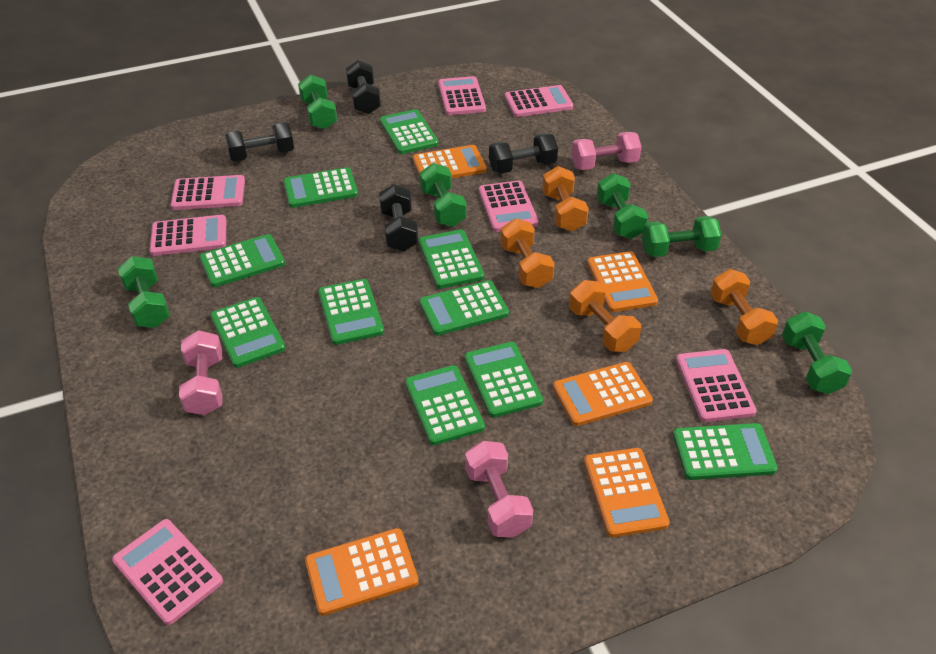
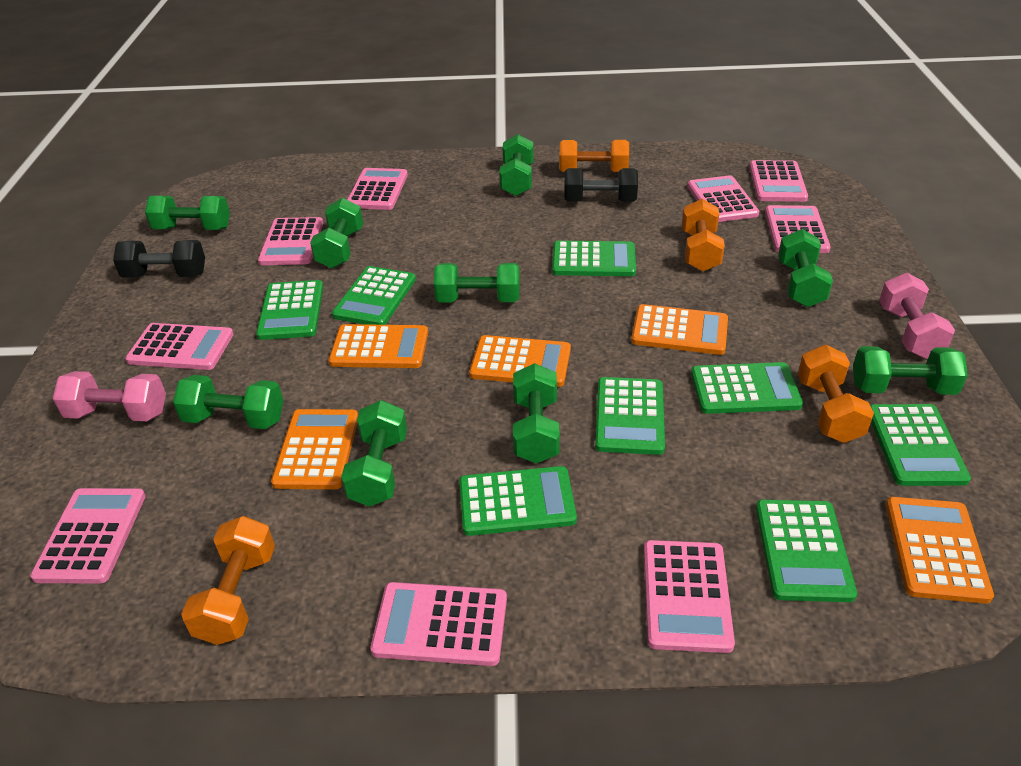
black dumbbell: 4 -> 2
green calculator: 10 -> 8
green dumbbell: 6 -> 9
pink calculator: 7 -> 9
pink dumbbell: 3 -> 2

